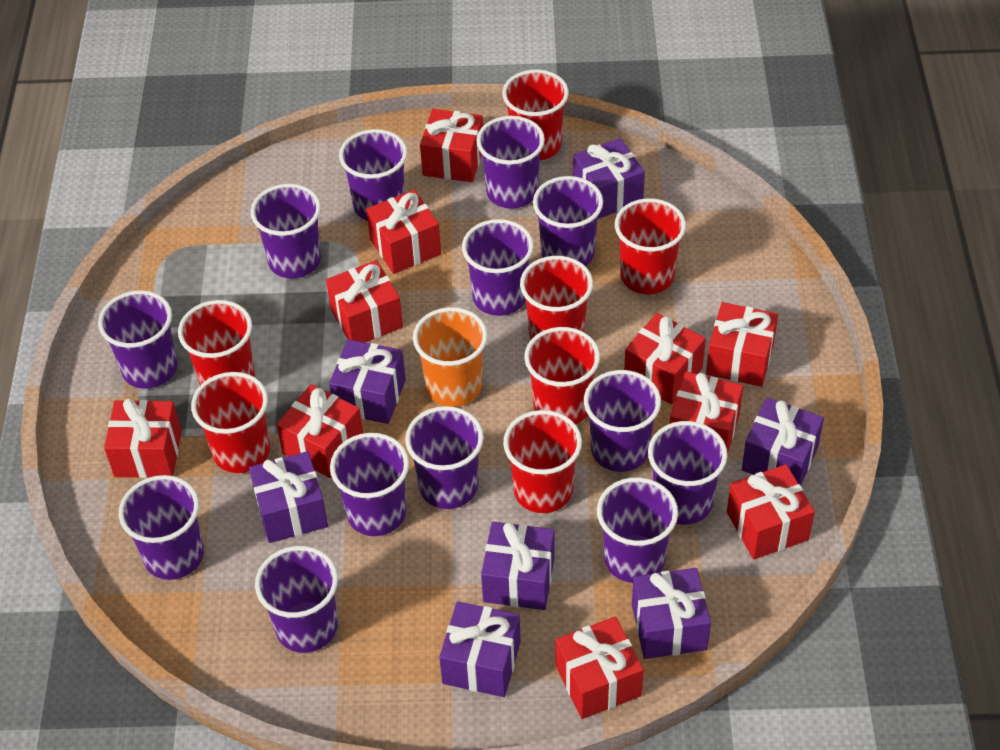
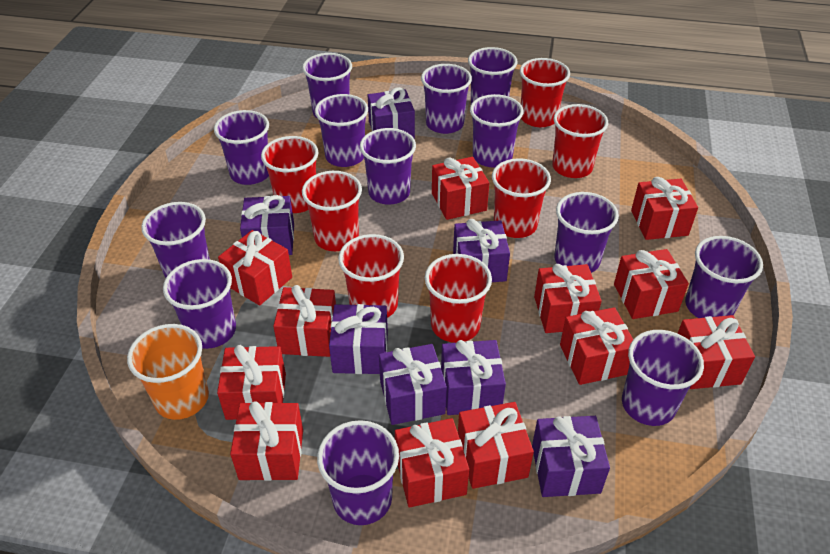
red gift: 10 -> 12

